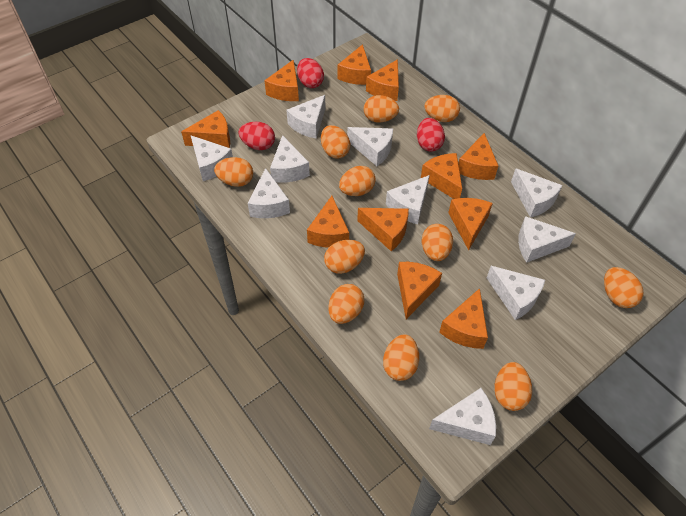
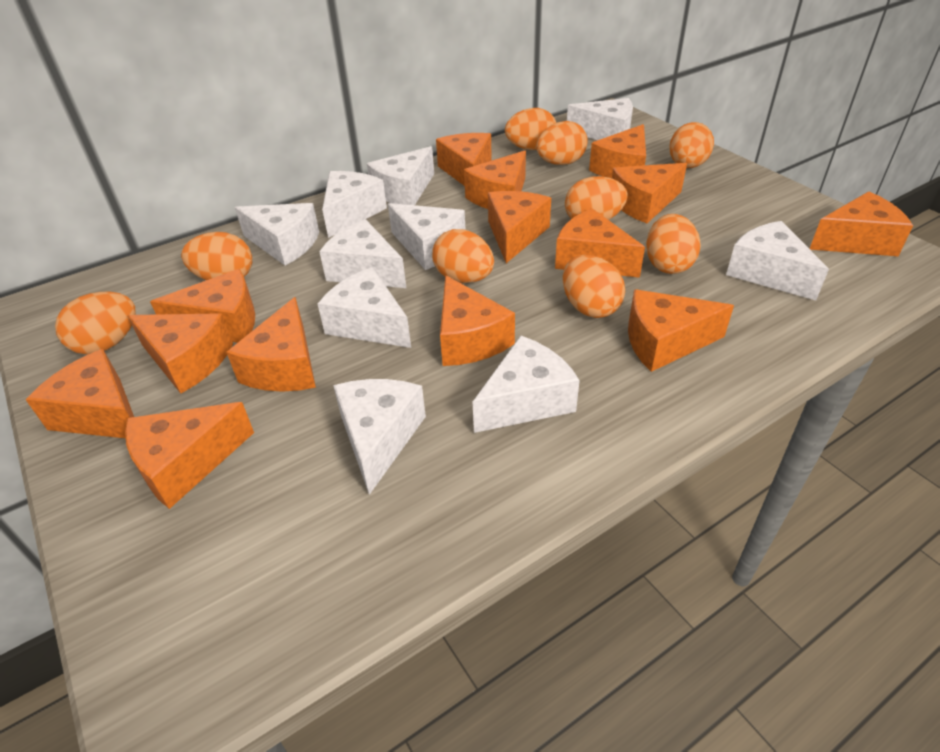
orange cheese: 11 -> 14
orange egg: 11 -> 9
red egg: 3 -> 0

